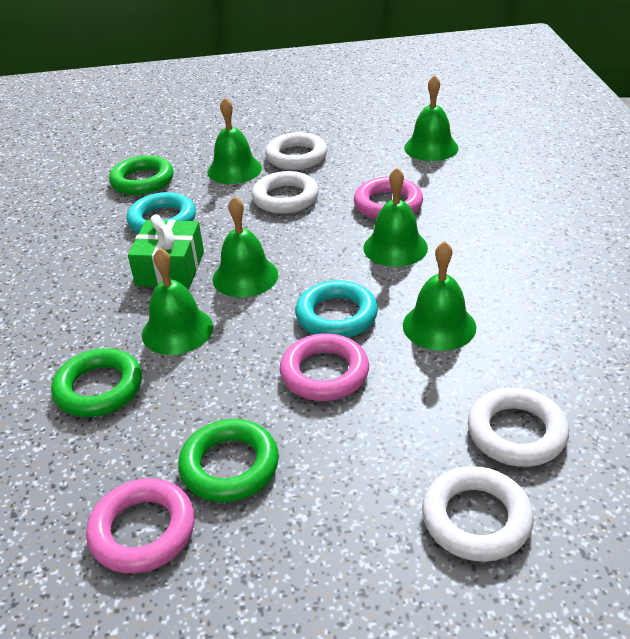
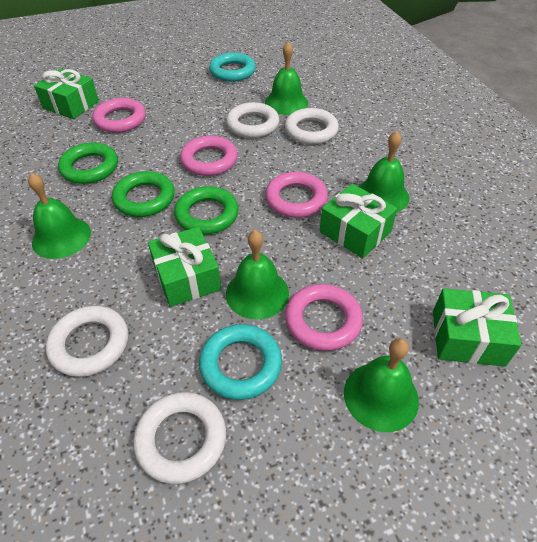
green bell: 6 -> 5
green gift: 1 -> 4
pink ring: 3 -> 4

